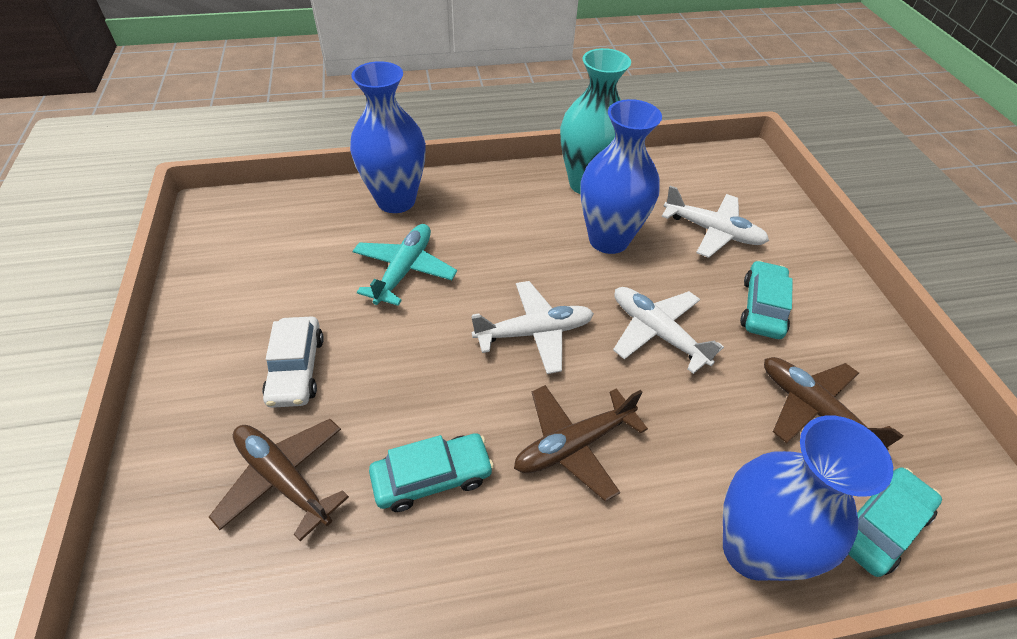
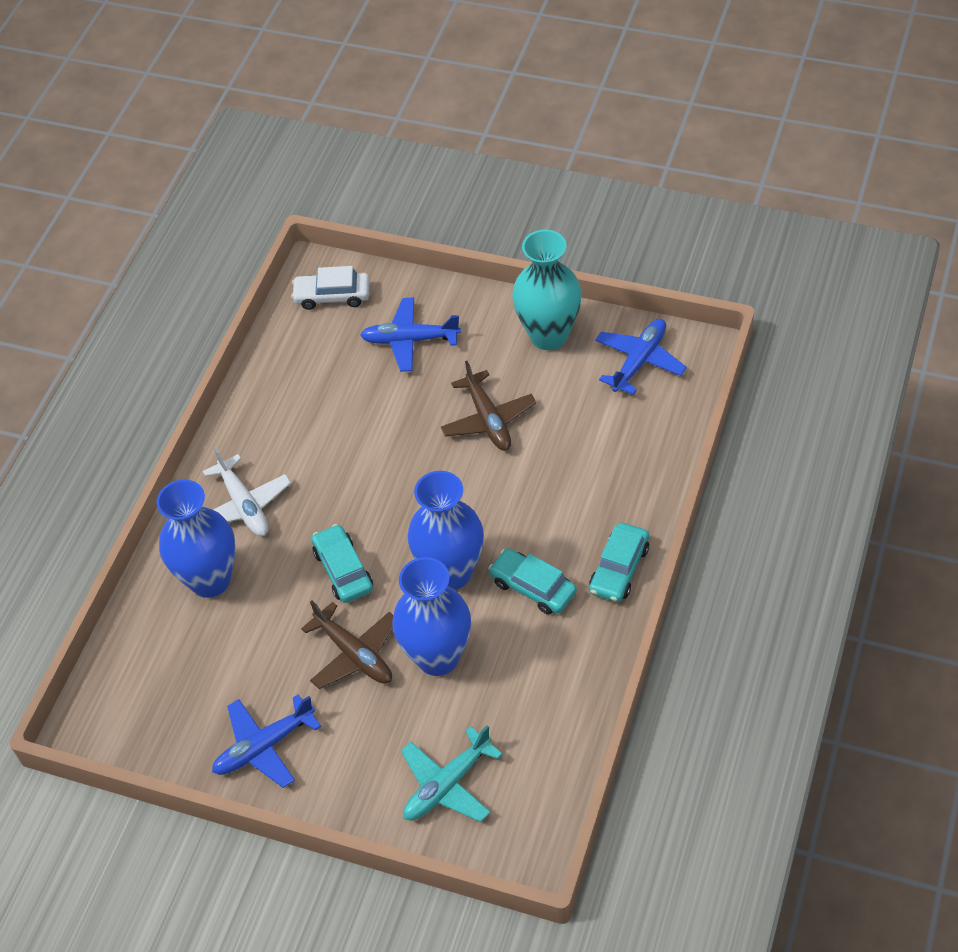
blue plane: 0 -> 3
brown plane: 3 -> 2
white plane: 3 -> 1

